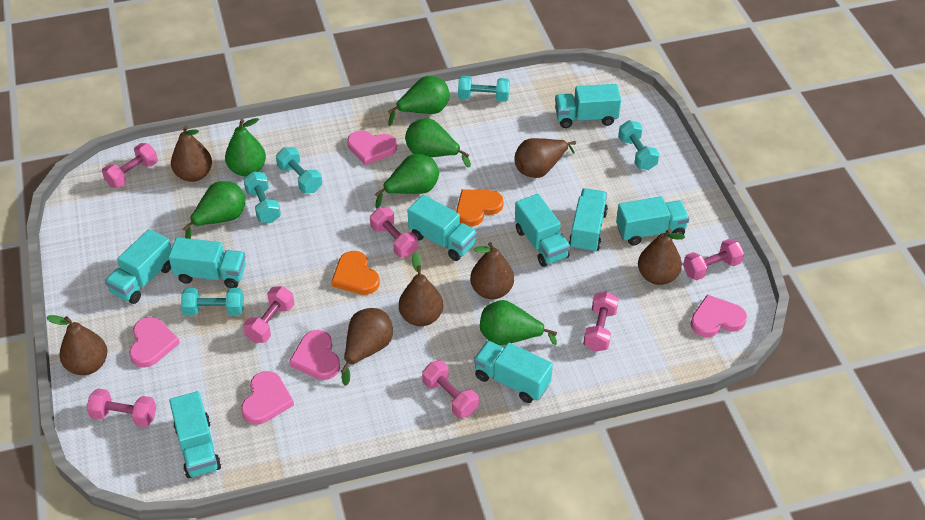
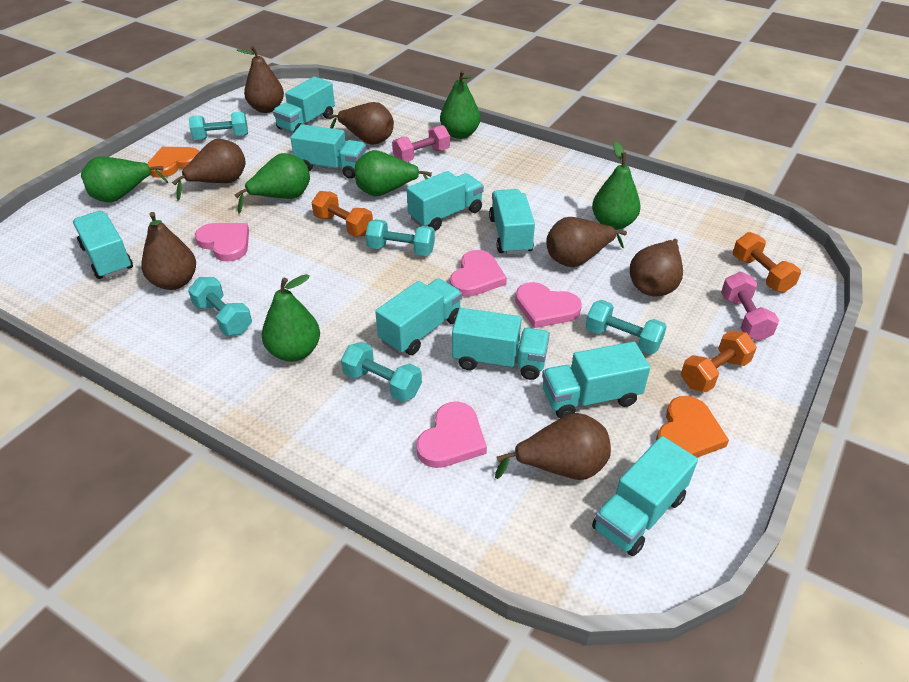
orange dumbbell: 0 -> 3
pink dumbbell: 7 -> 2
pink heart: 5 -> 4

